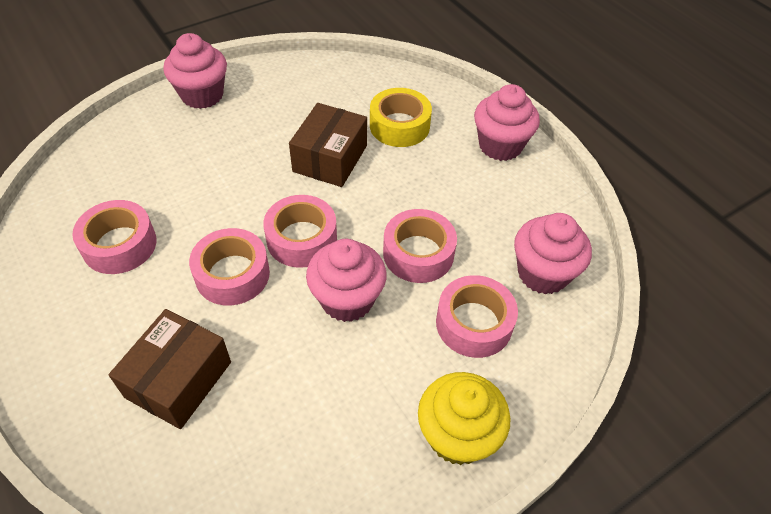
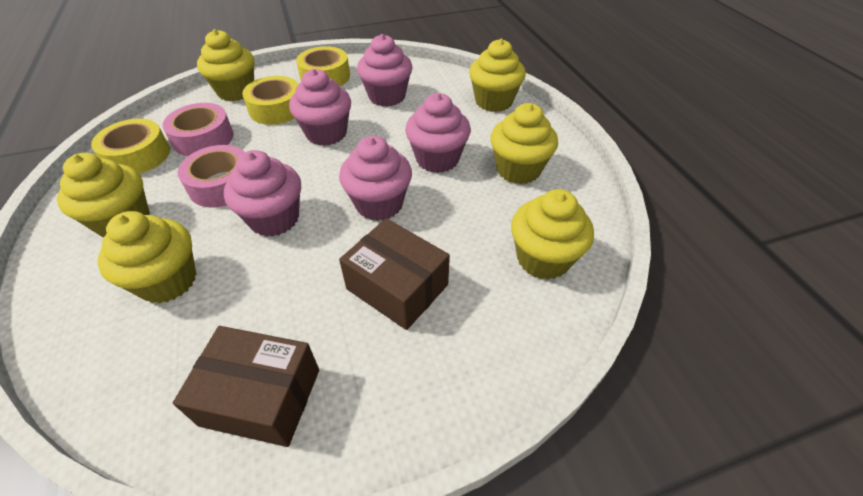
pink cupcake: 4 -> 5
pink tape: 5 -> 2
yellow cupcake: 1 -> 6
yellow tape: 1 -> 3

